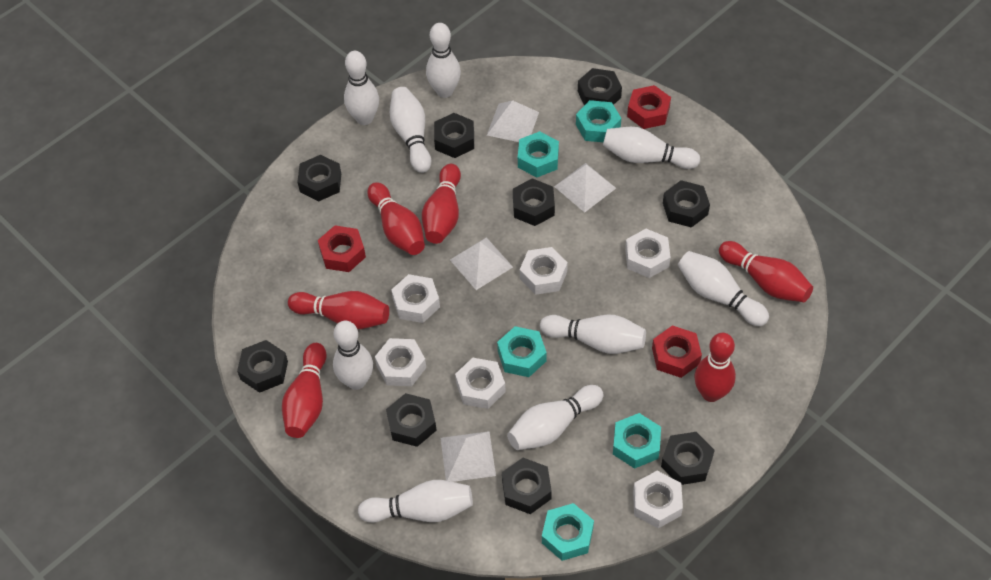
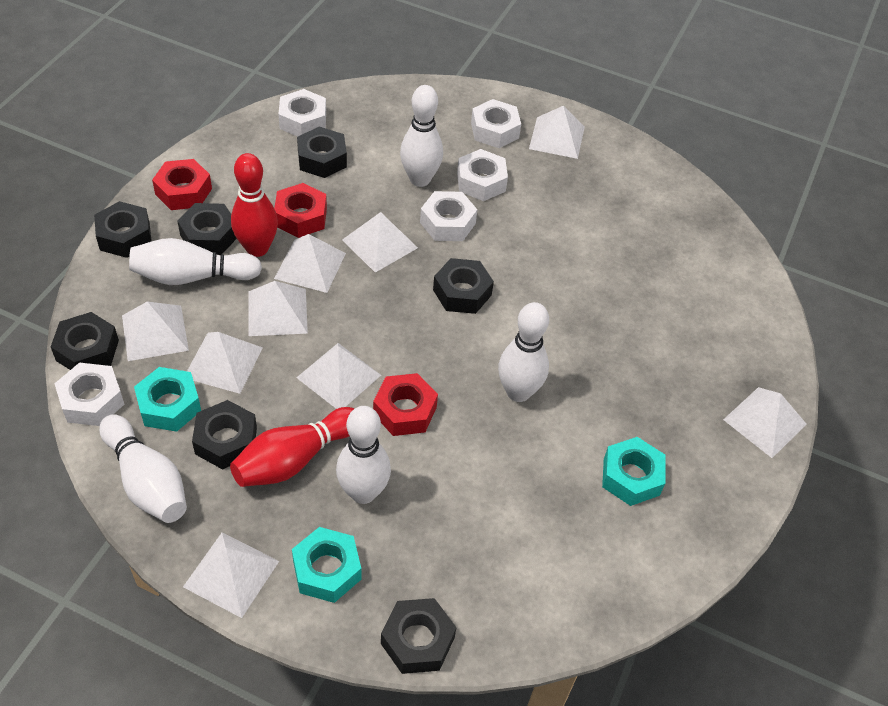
black nut: 9 -> 7
red bowling pin: 6 -> 2
turquoise nut: 5 -> 3
white bowling pin: 9 -> 5
white nut: 6 -> 5
white pyramid: 4 -> 9

